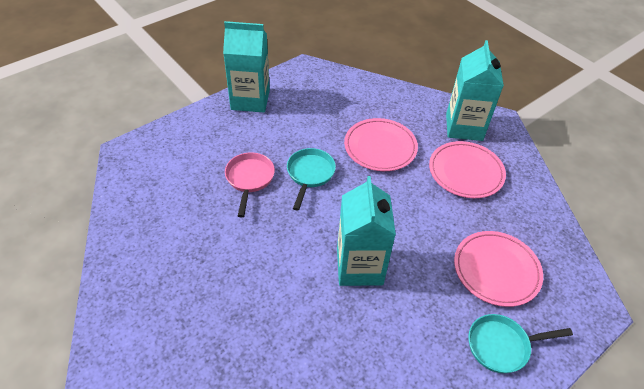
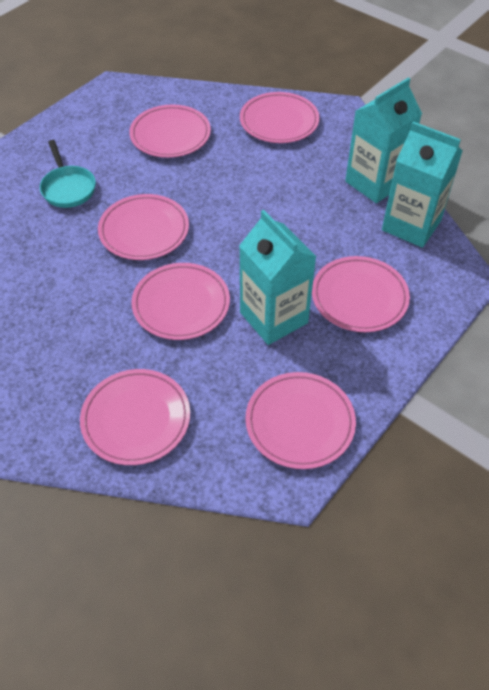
pink pan: 1 -> 0
pink plate: 3 -> 7
turquoise pan: 2 -> 1

